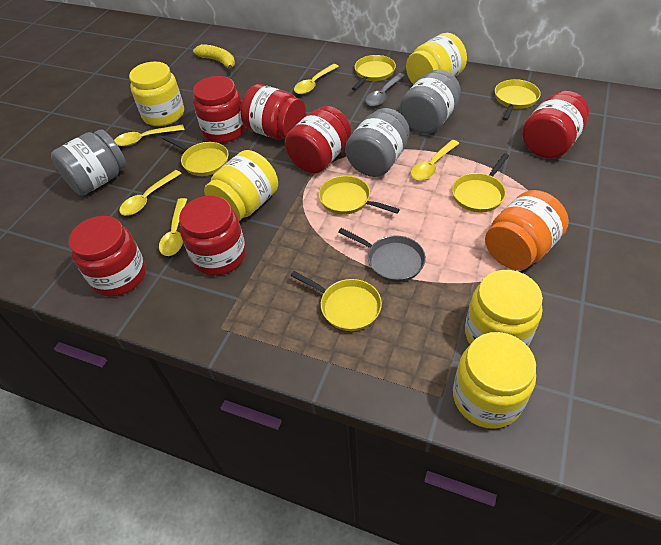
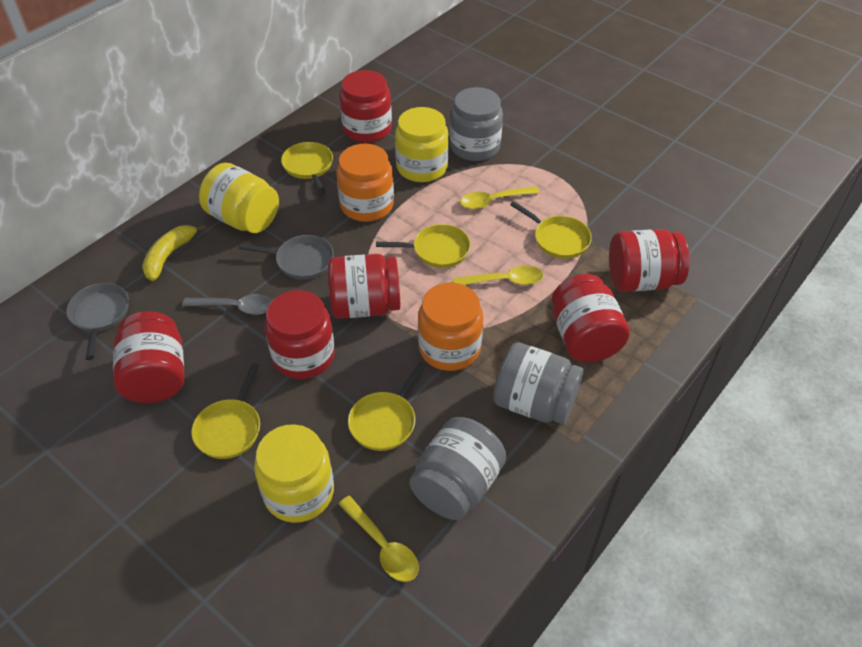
grey pan: 1 -> 2
orange jar: 1 -> 2
yellow jar: 5 -> 3
yellow pan: 6 -> 5
yellow spoon: 5 -> 3

